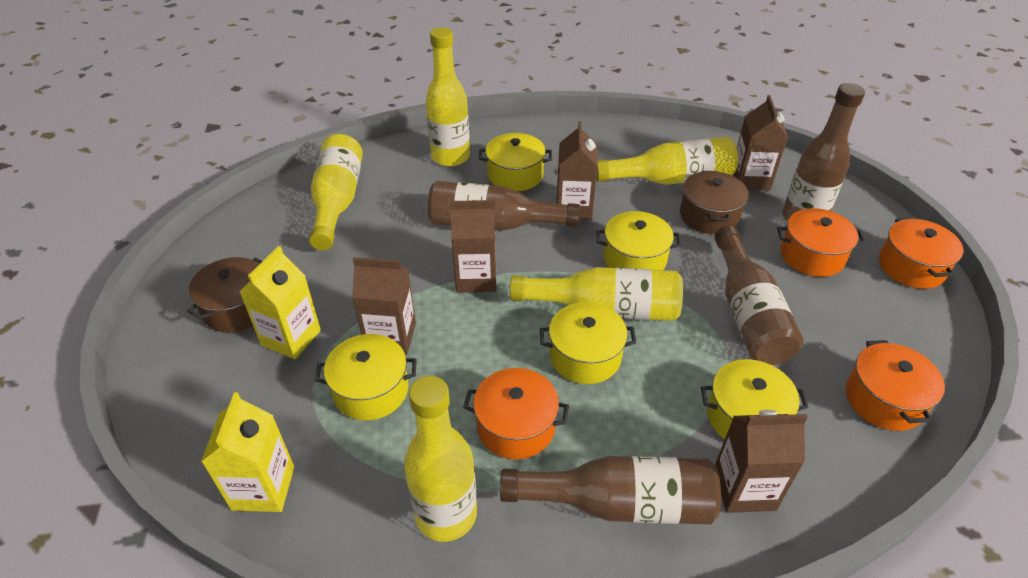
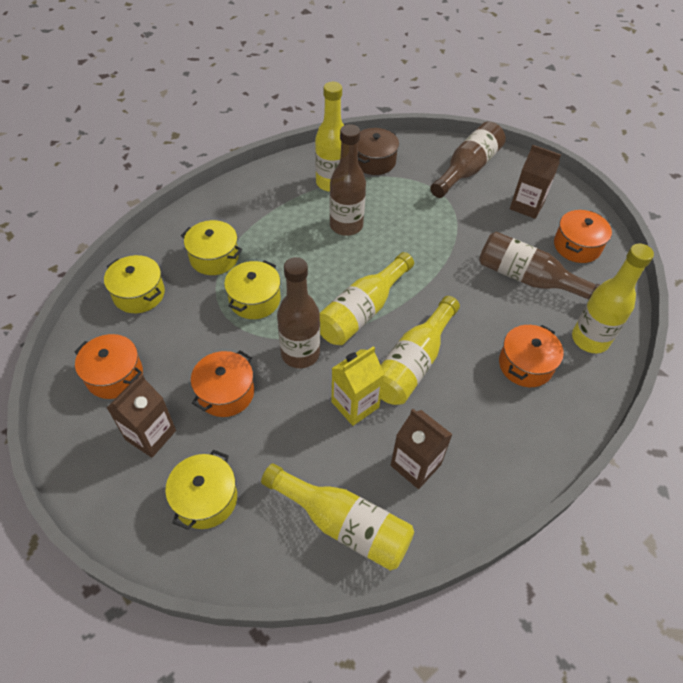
brown carton: 5 -> 3
brown pot: 2 -> 1
yellow carton: 2 -> 1
yellow pot: 5 -> 4

